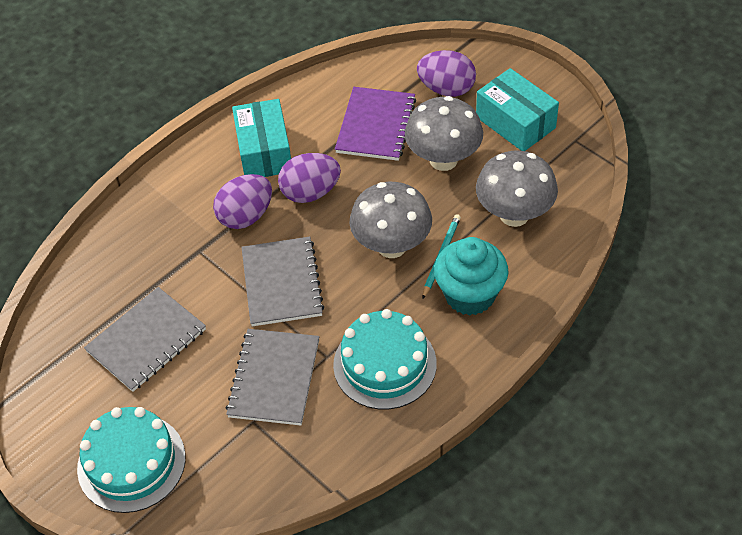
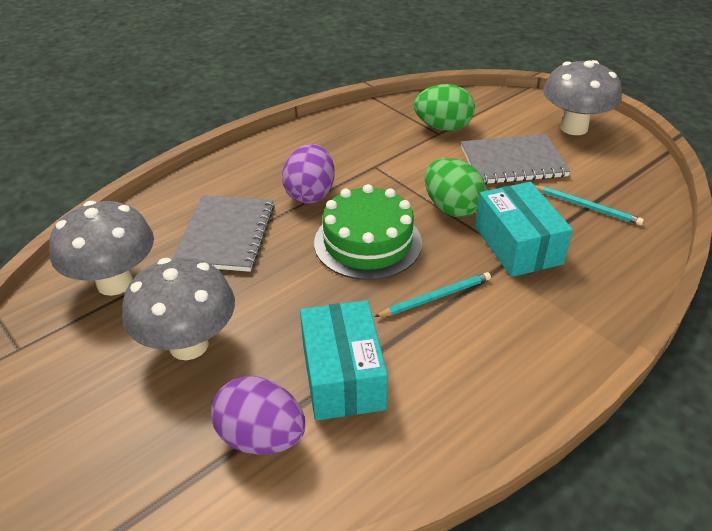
green cake: 0 -> 1
green egg: 0 -> 2
grey notebook: 3 -> 2
purple egg: 3 -> 2
purple notebook: 1 -> 0
turquoise cake: 2 -> 0
turquoise cupcake: 1 -> 0
turquoise pencil: 1 -> 2

